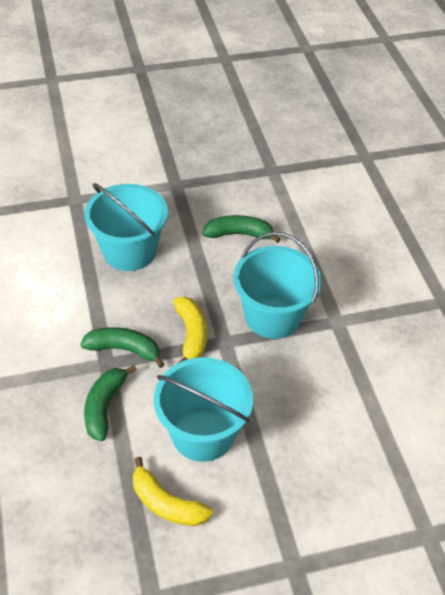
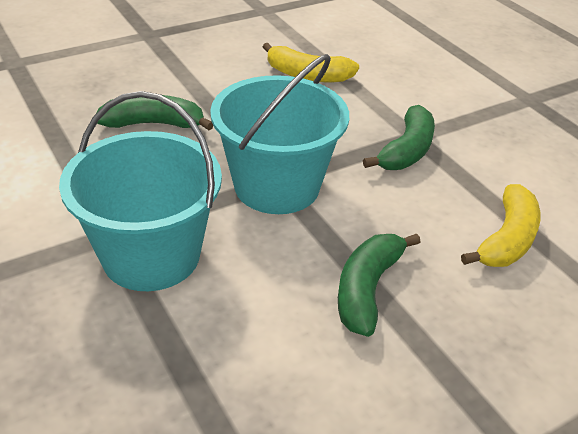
turquoise bucket: 3 -> 2

